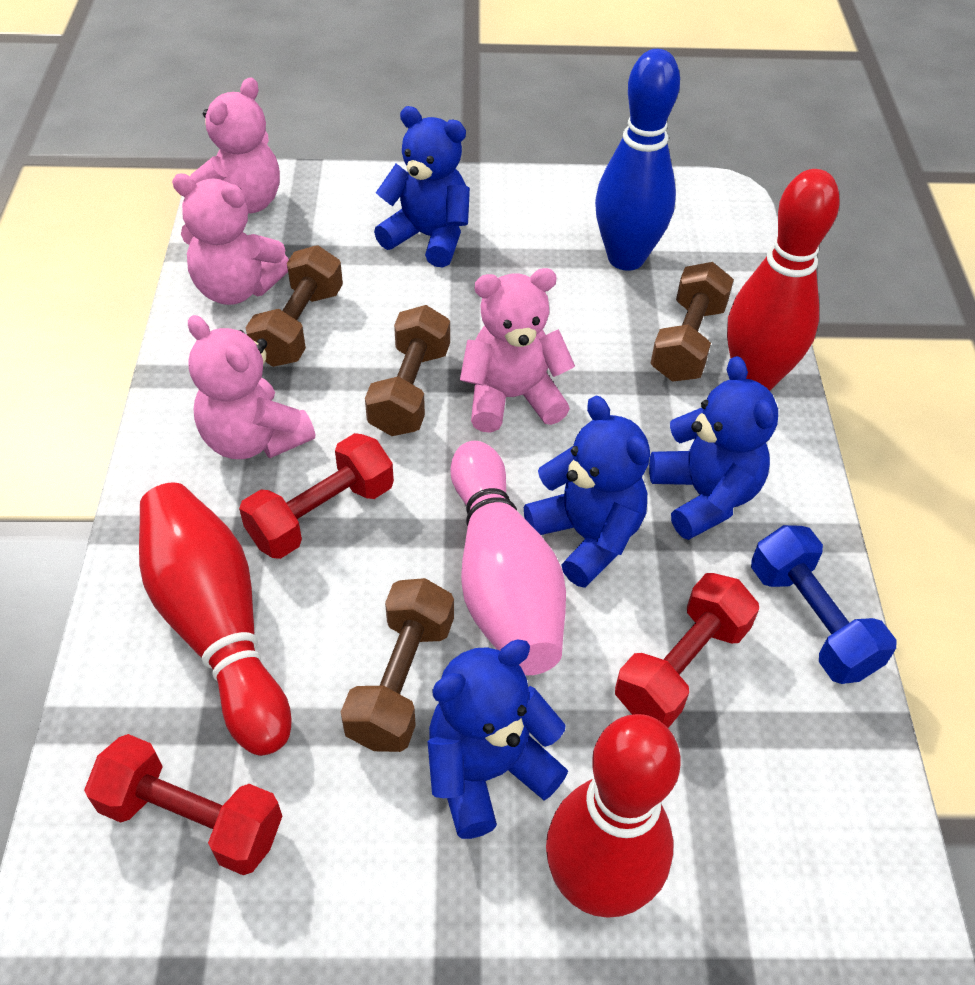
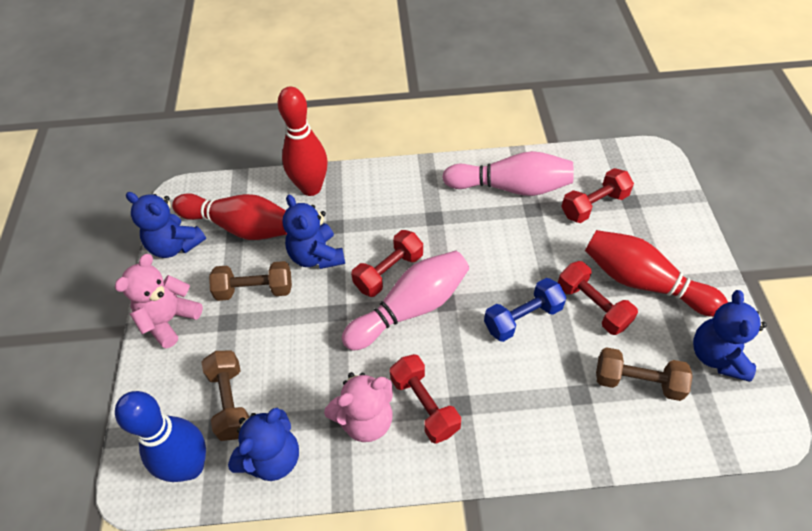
brown dumbbell: 4 -> 3
pink bowling pin: 1 -> 2
pink teddy bear: 4 -> 2
red dumbbell: 3 -> 4

